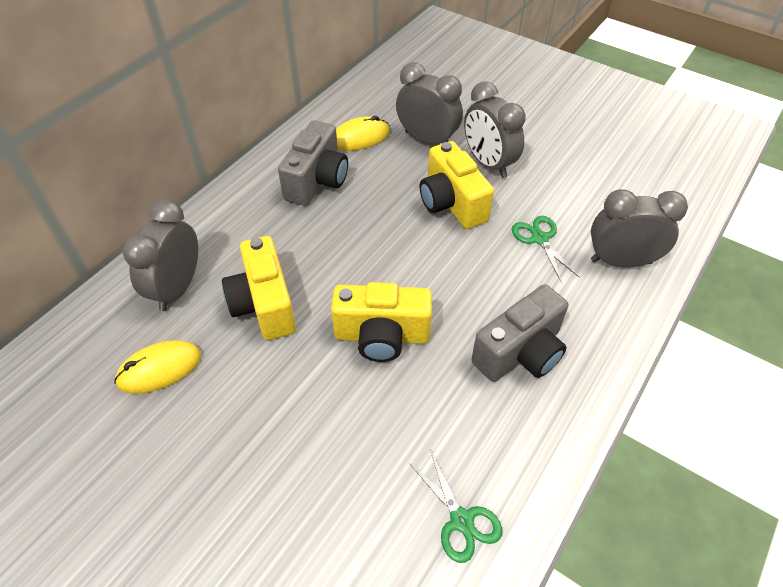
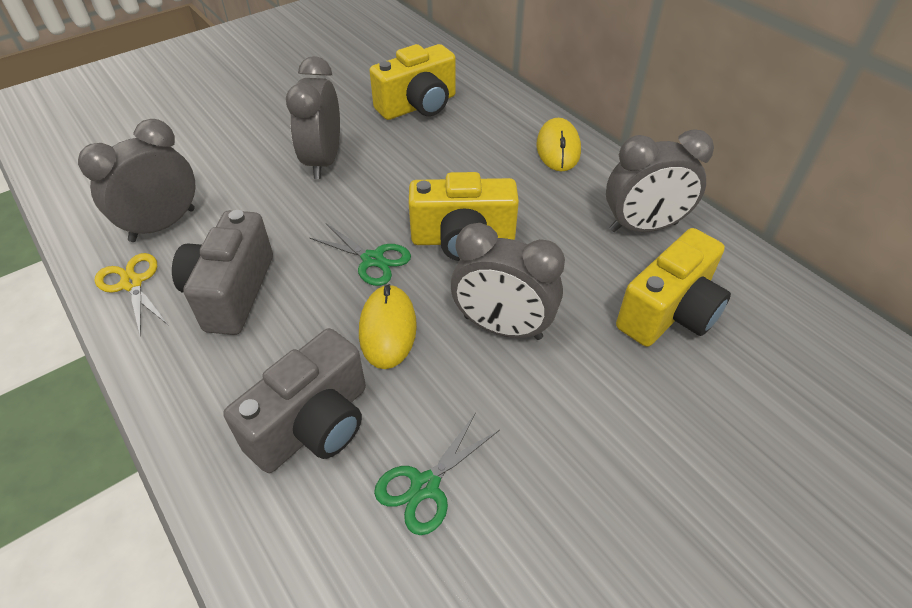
yellow scissors: 0 -> 1

